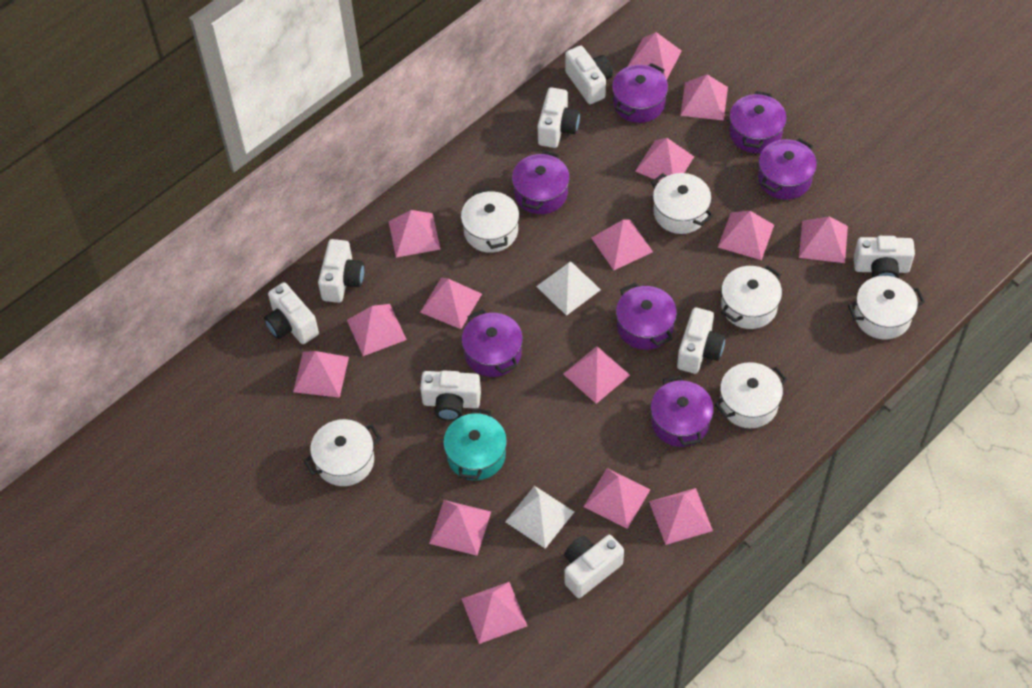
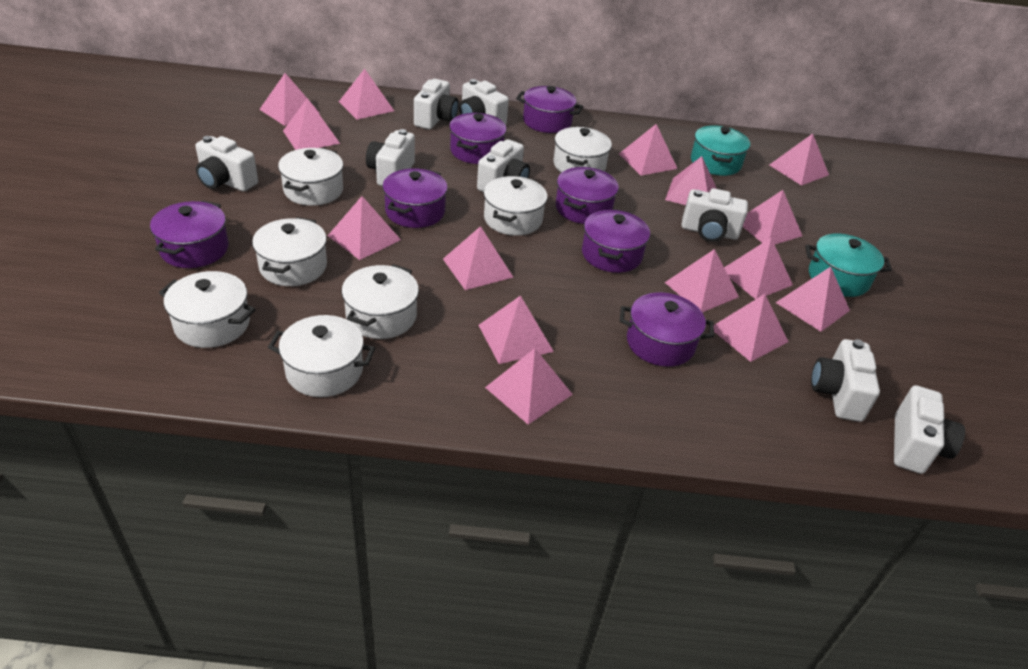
turquoise pot: 1 -> 2
white pot: 6 -> 7
white pyramid: 2 -> 0

